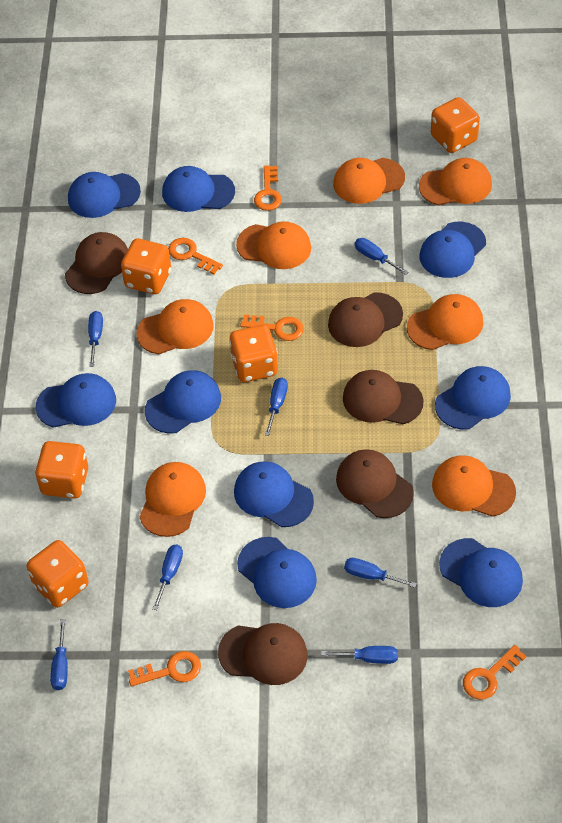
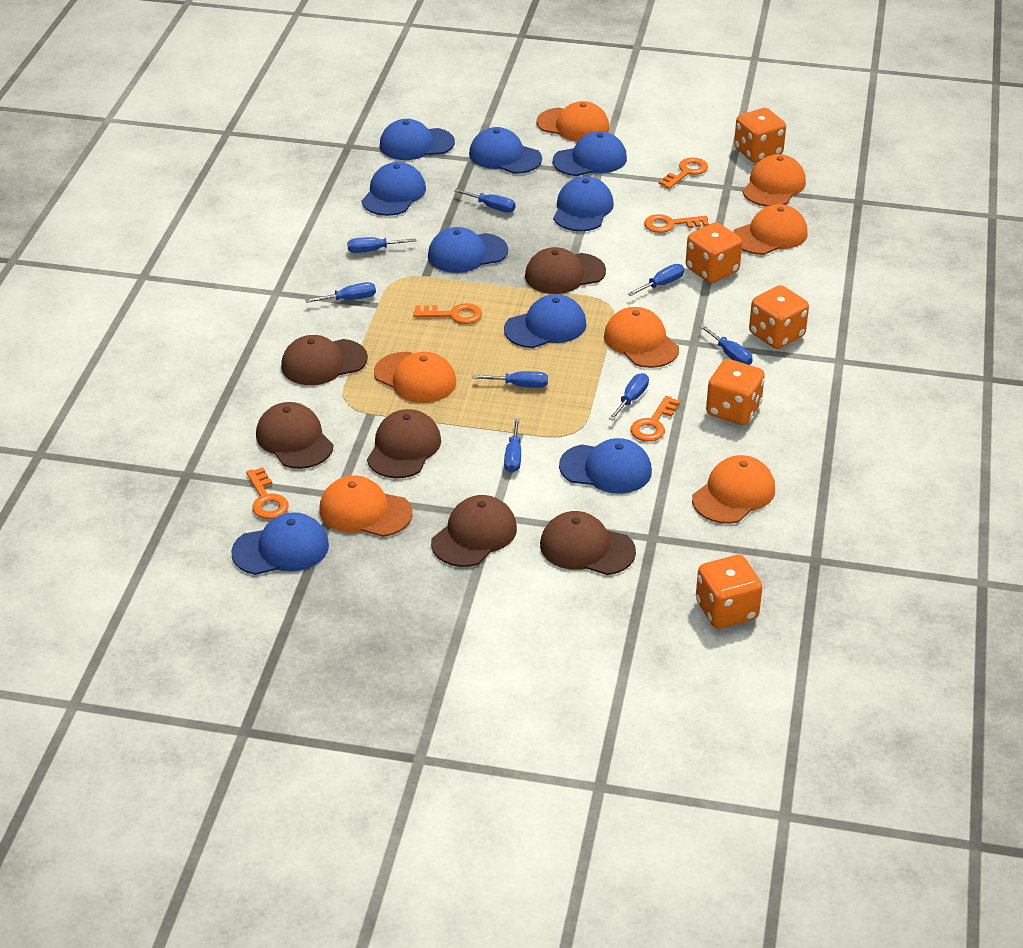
blue screwdriver: 7 -> 8
brown cap: 5 -> 6

